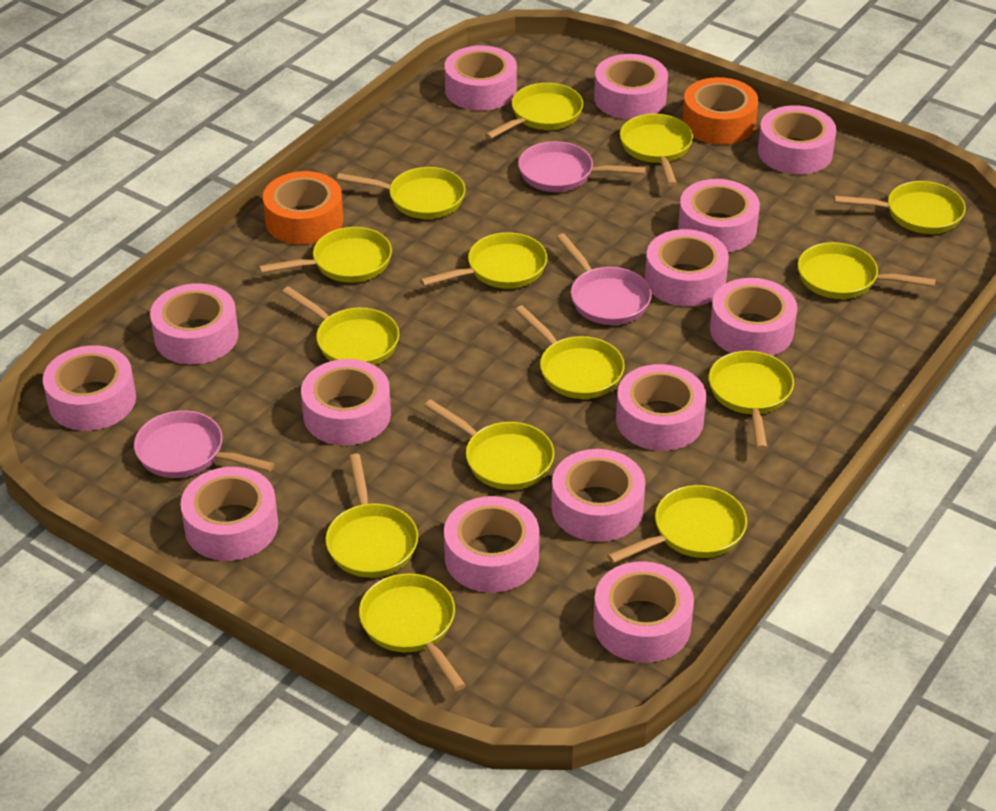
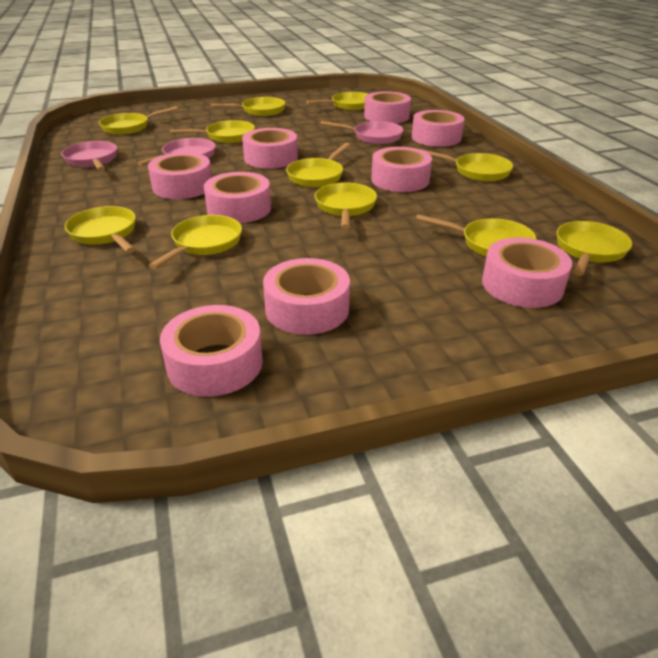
orange tape: 2 -> 0
pink tape: 14 -> 9
yellow pan: 14 -> 11

